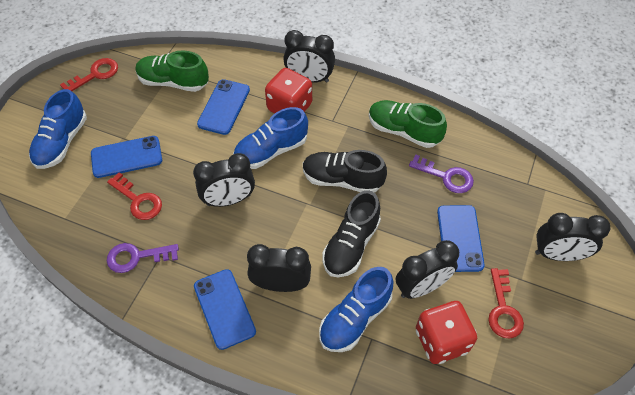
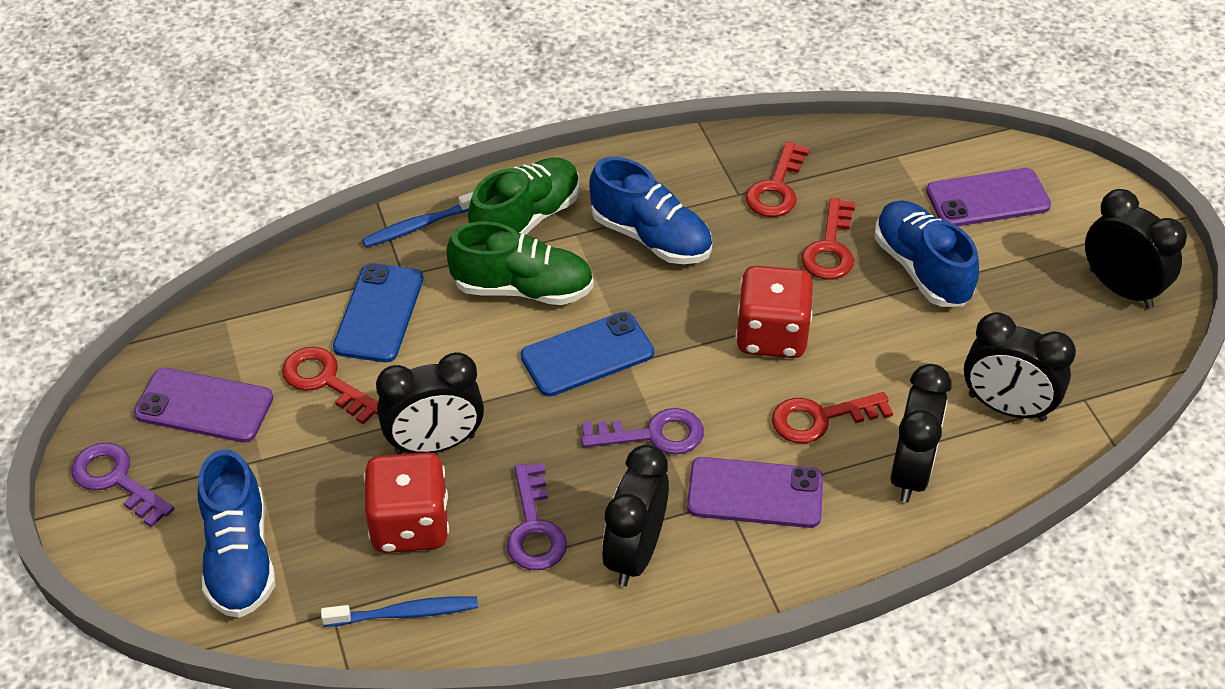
black shoe: 2 -> 0
blue phone: 4 -> 2
blue toothbrush: 0 -> 2
purple key: 2 -> 3
purple phone: 0 -> 3
red key: 3 -> 4

